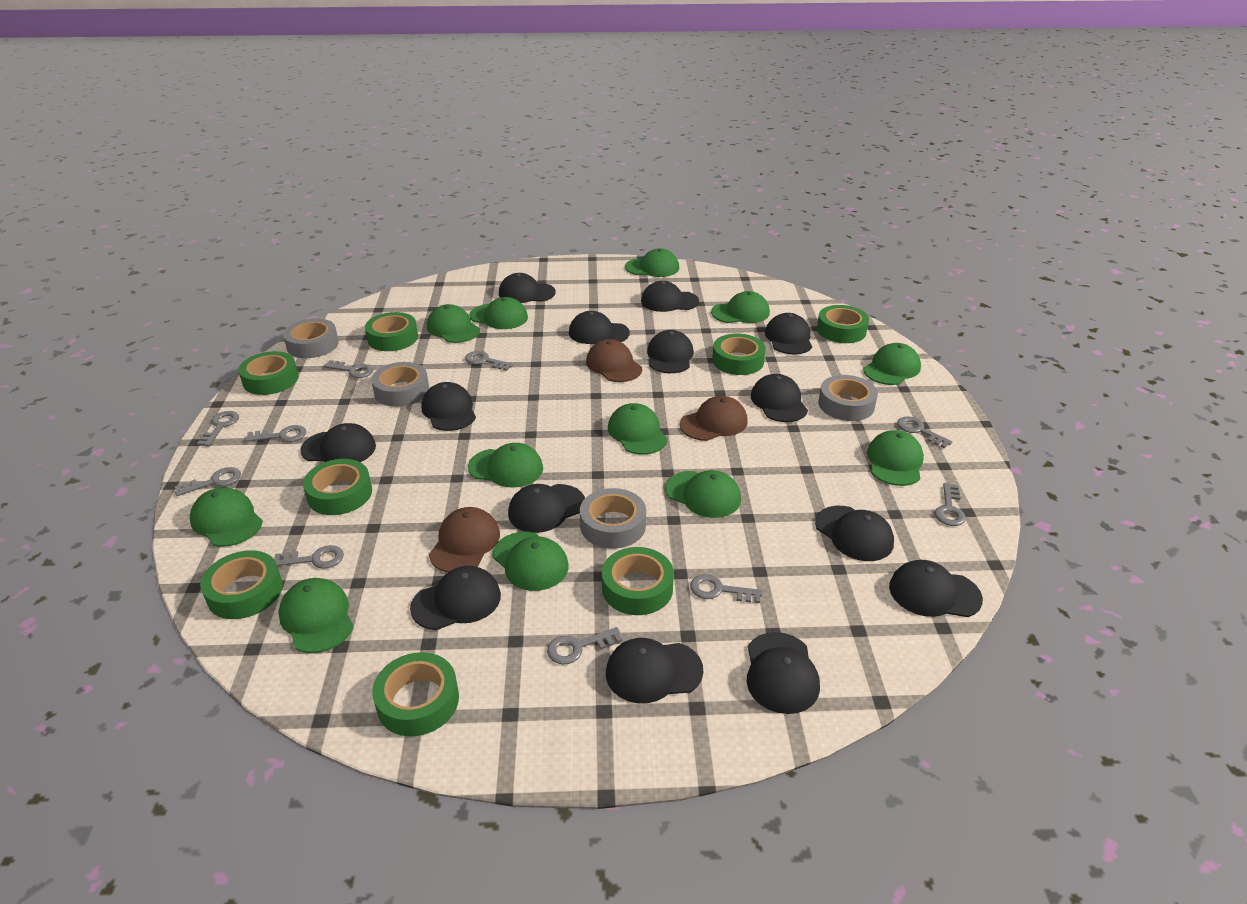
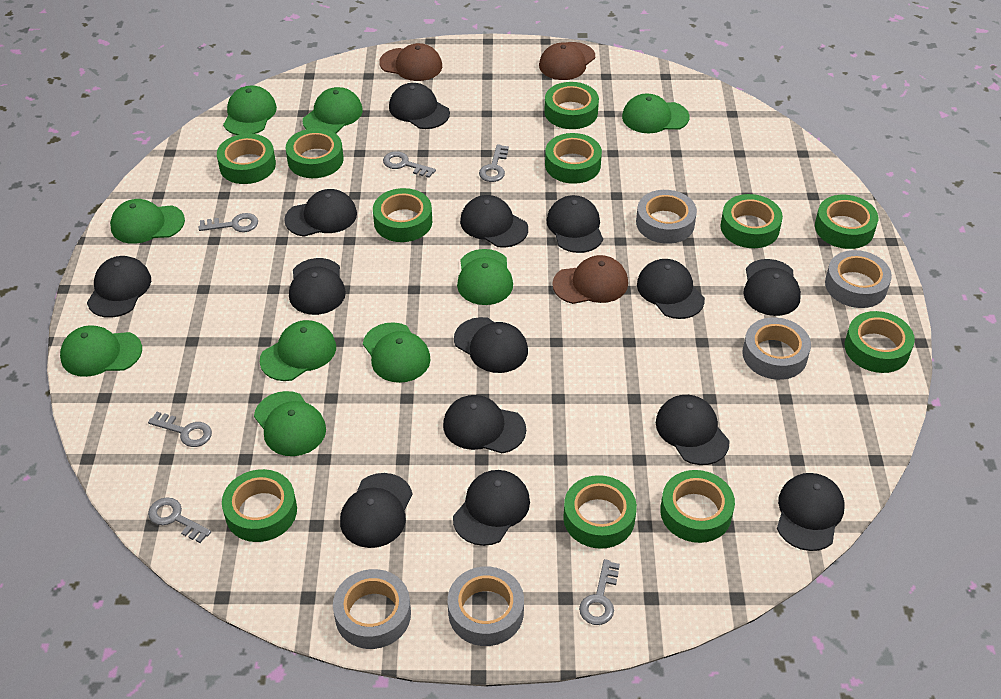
green cap: 12 -> 9
green tape: 8 -> 11
grey key: 10 -> 6
grey tape: 4 -> 5

